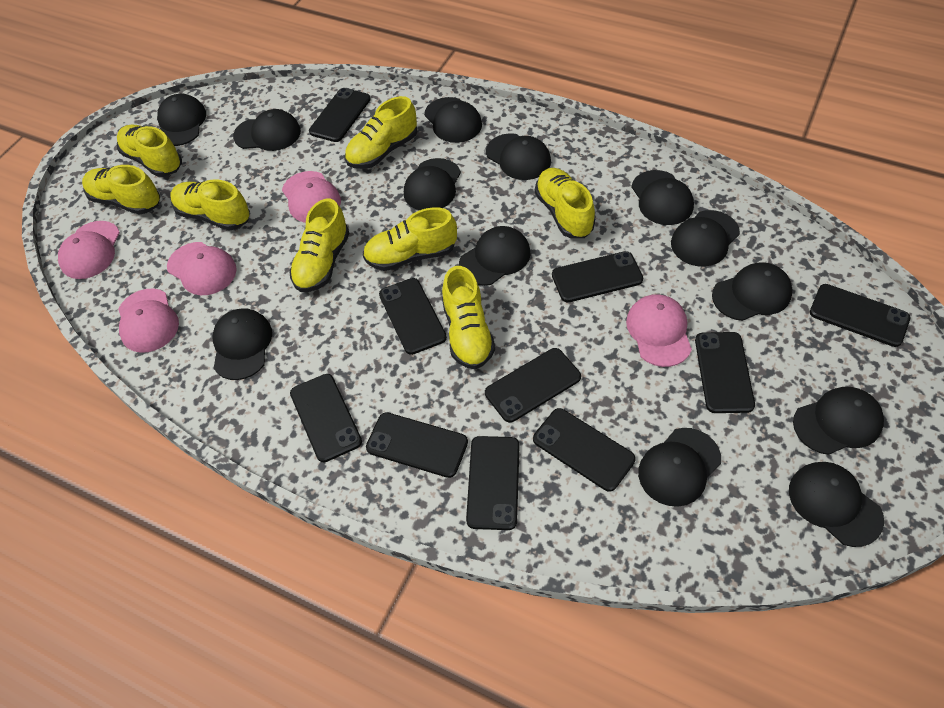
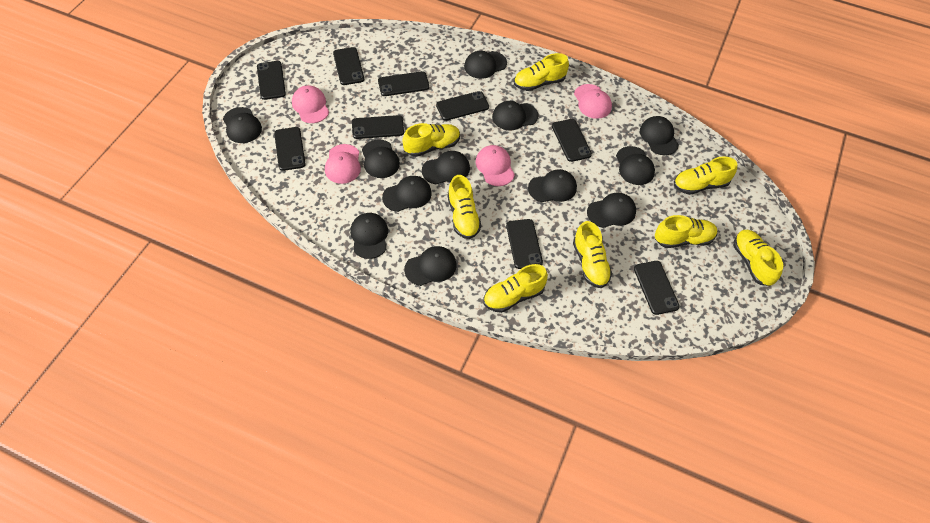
black cap: 13 -> 12
black phone: 10 -> 9
pink cap: 5 -> 4

